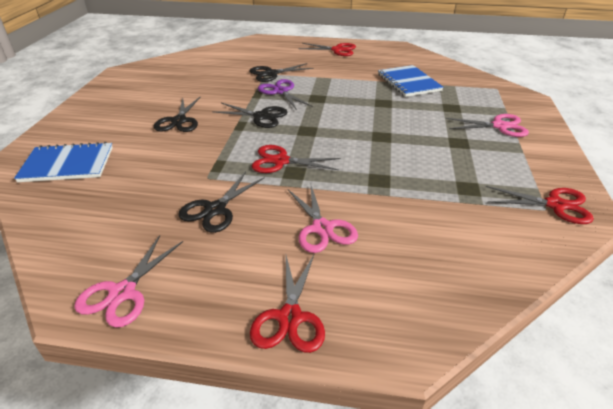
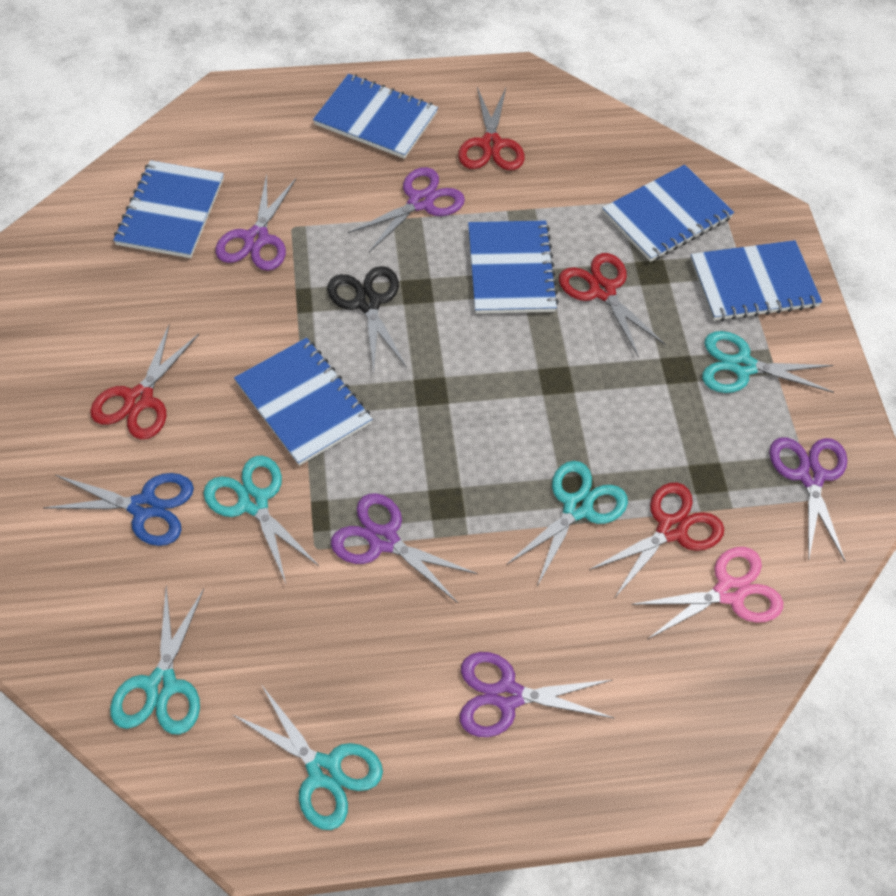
black scissors: 4 -> 1
blue notebook: 2 -> 6
blue scissors: 0 -> 1
pink scissors: 3 -> 1
purple scissors: 1 -> 5
turquoise scissors: 0 -> 5

